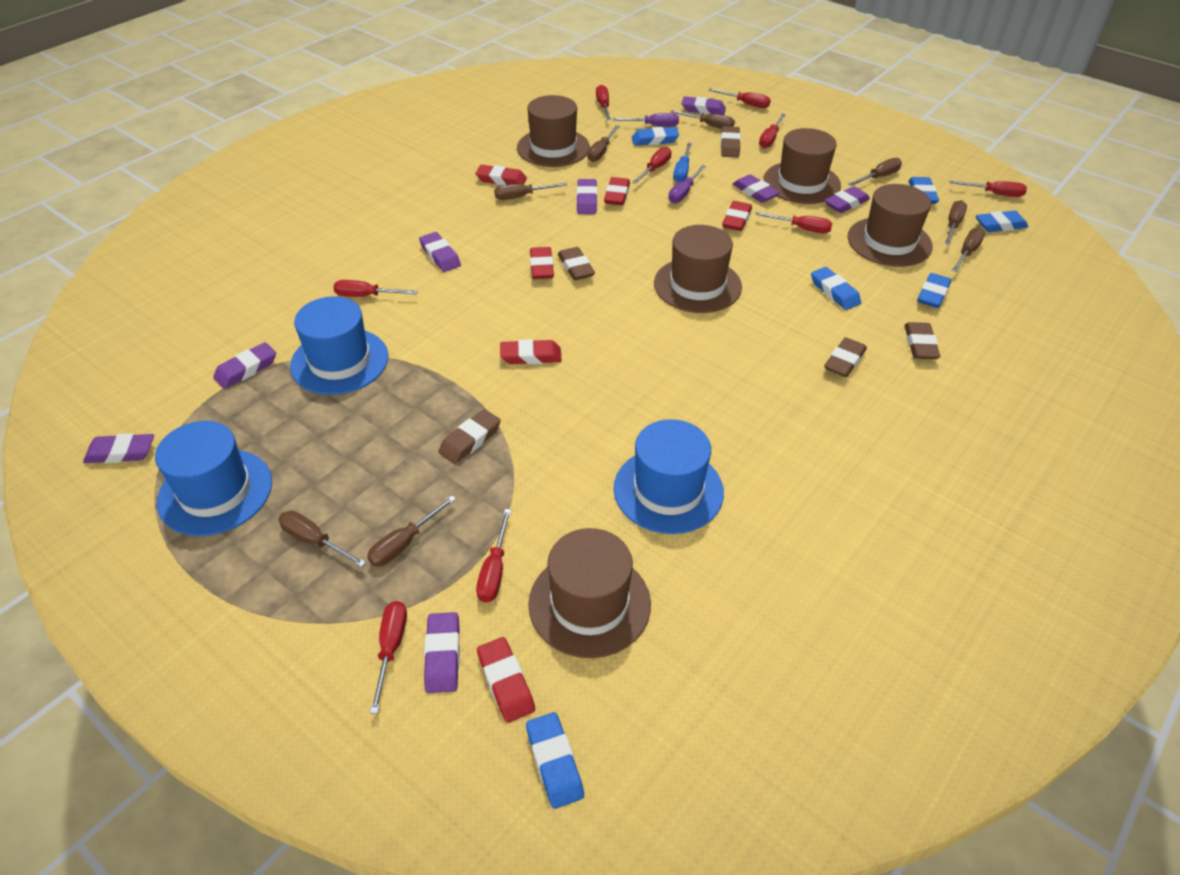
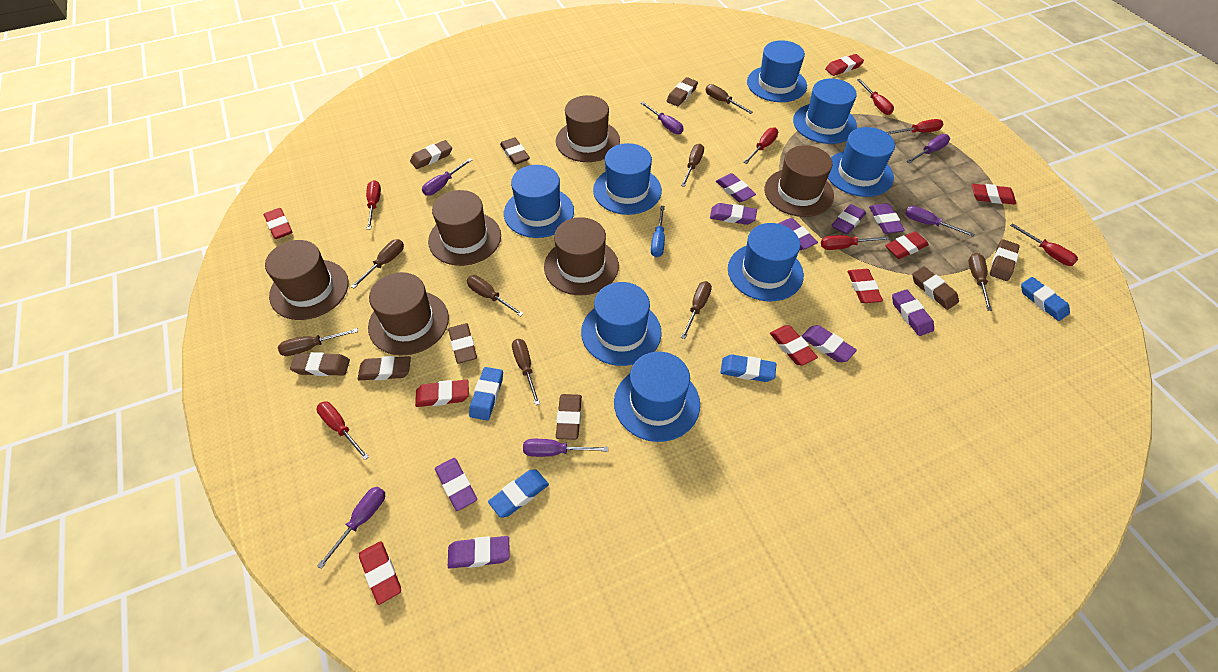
blue eraser: 6 -> 4
blue hat: 3 -> 8
brown eraser: 5 -> 9
brown hat: 5 -> 6
purple eraser: 8 -> 9
purple screwdriver: 2 -> 6
red eraser: 6 -> 8
red screwdriver: 9 -> 7

